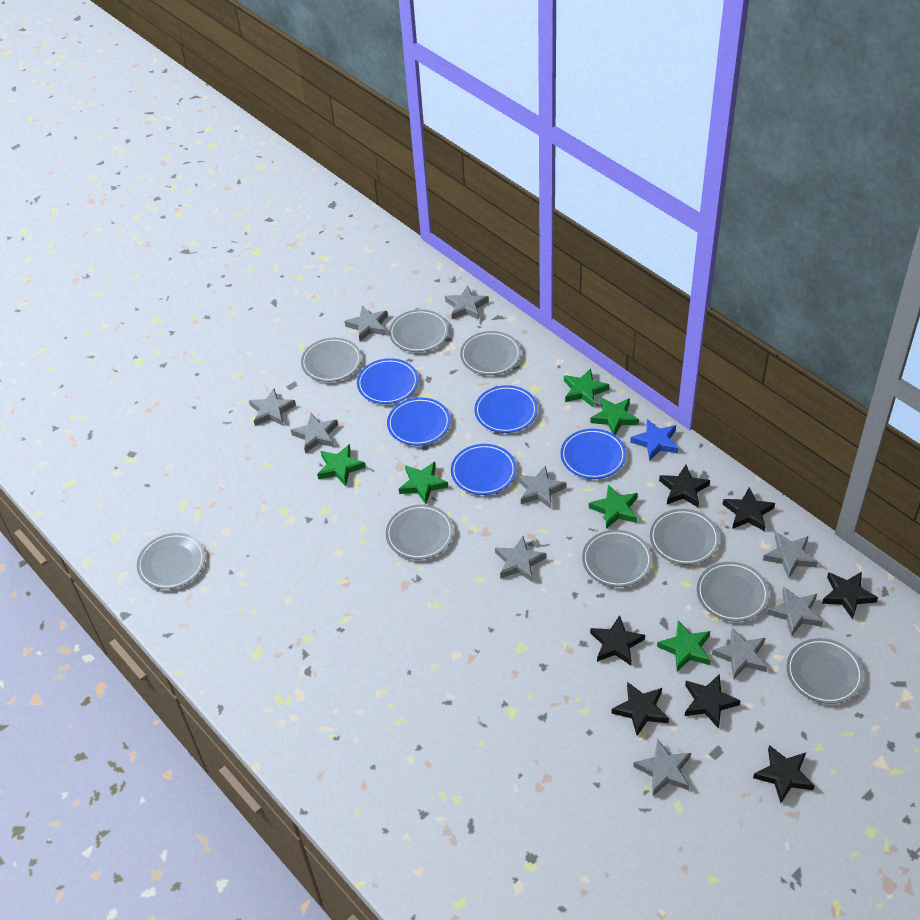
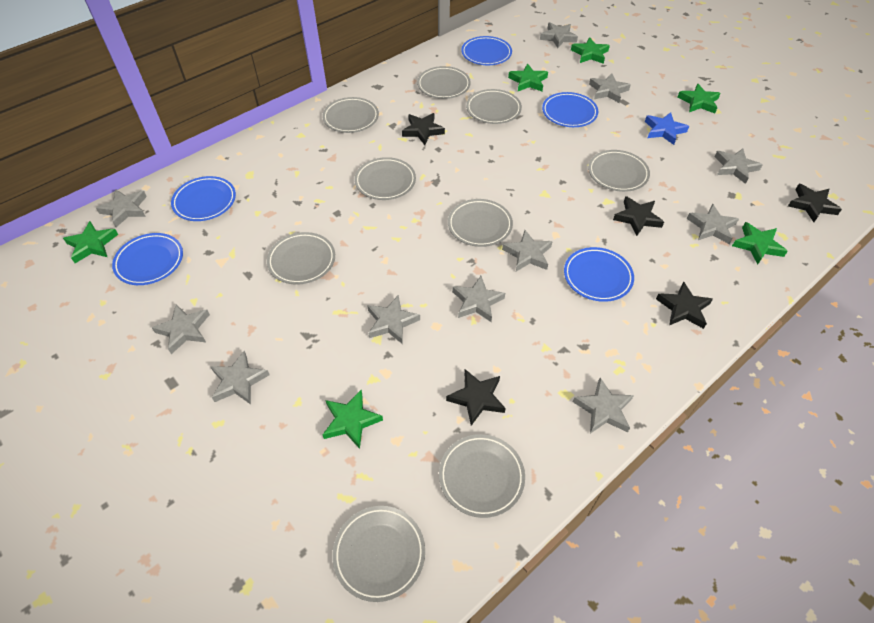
black star: 7 -> 5
grey star: 10 -> 11

